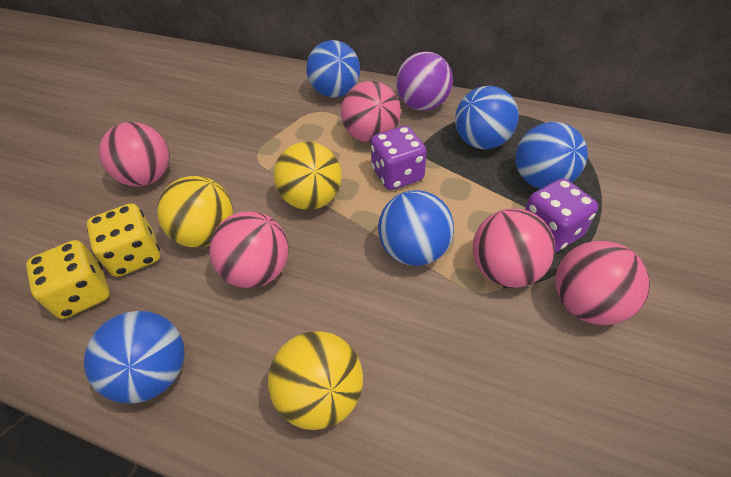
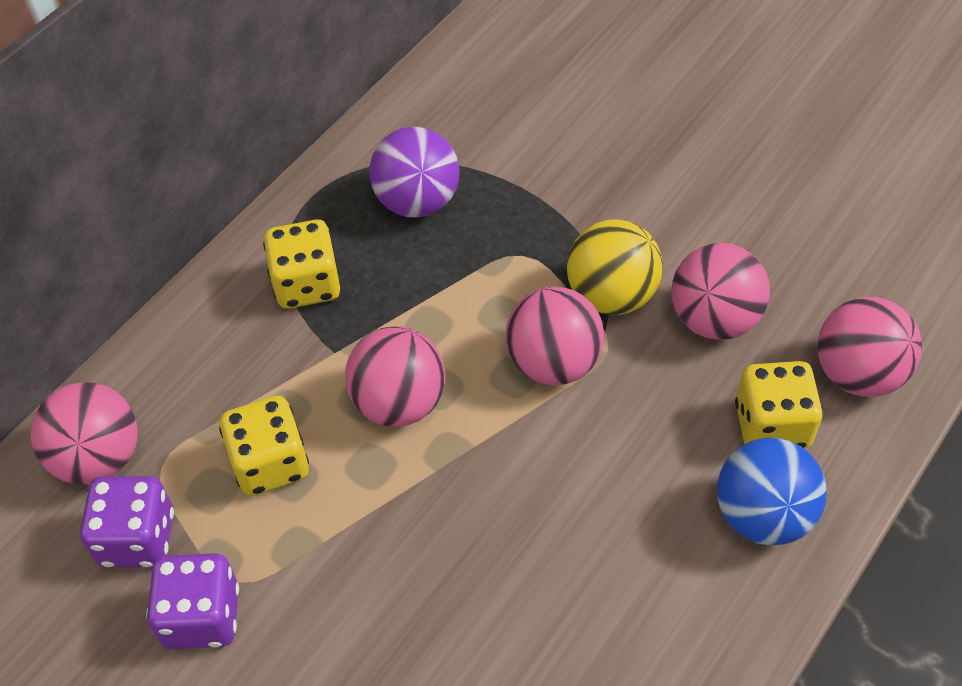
blue ball: 5 -> 1
yellow ball: 3 -> 1
yellow dice: 2 -> 3

